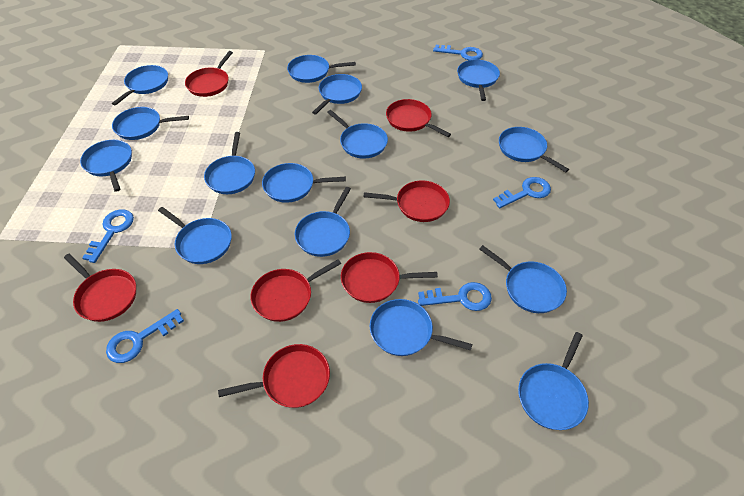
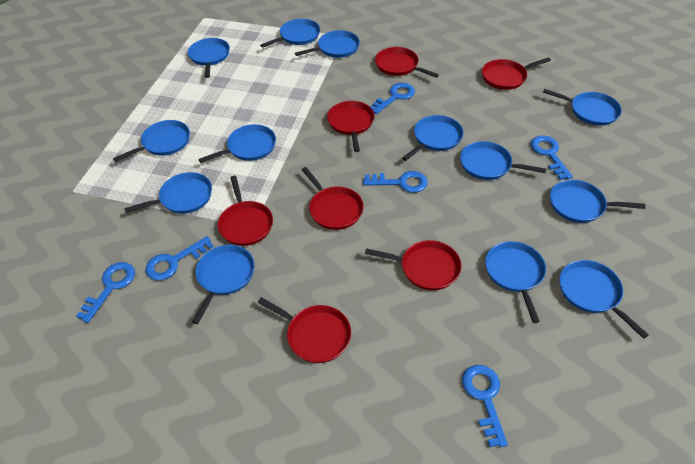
blue key: 5 -> 6
blue pan: 15 -> 13

